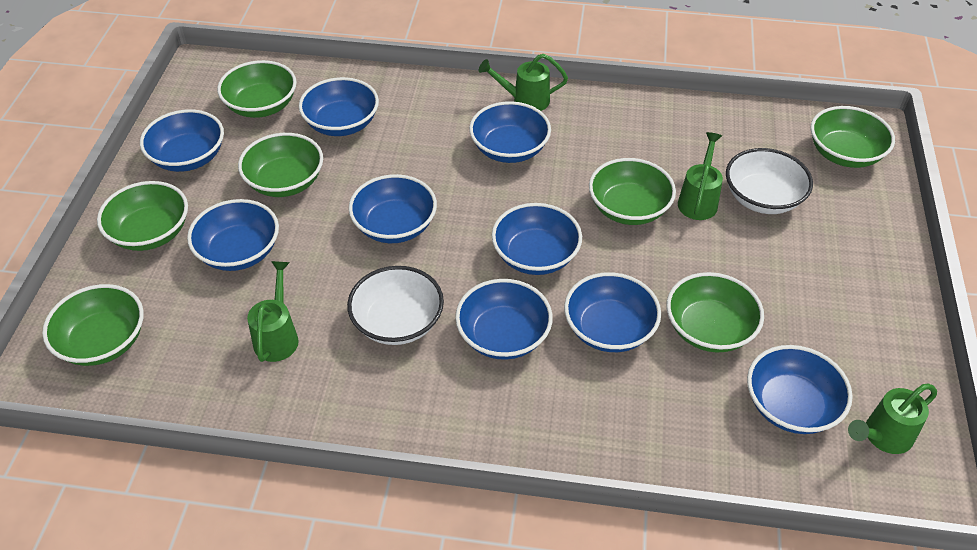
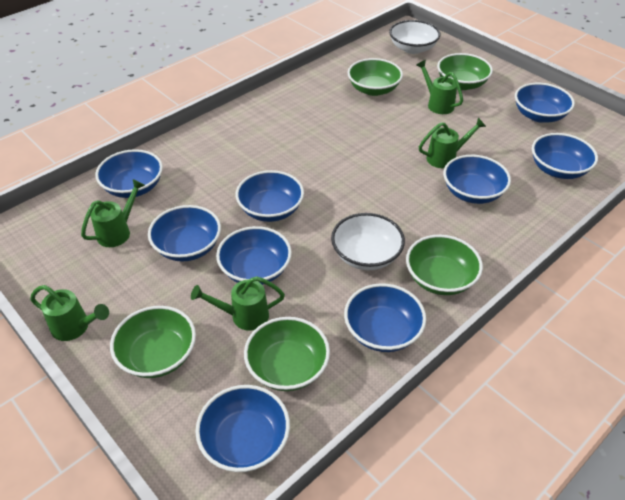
green bowl: 7 -> 5
green watering can: 4 -> 5

